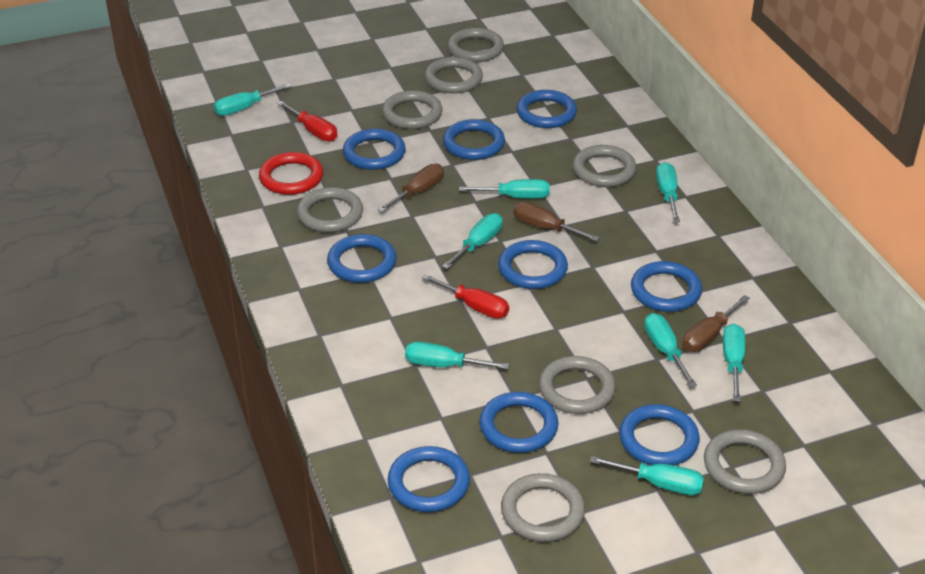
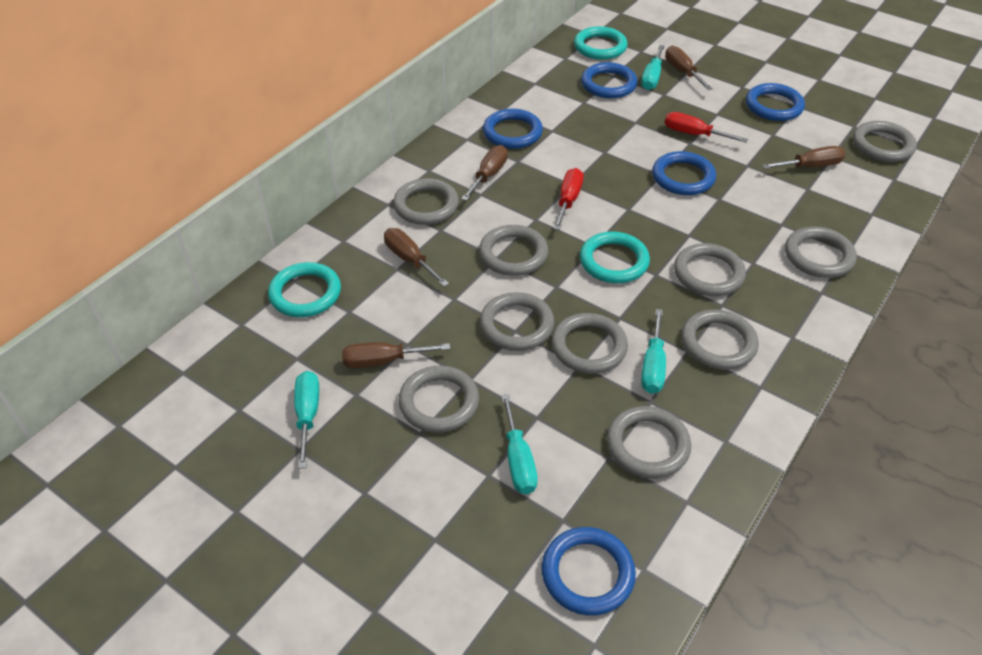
blue ring: 9 -> 5
brown screwdriver: 3 -> 5
grey ring: 8 -> 10
red ring: 1 -> 0
turquoise ring: 0 -> 3
turquoise screwdriver: 8 -> 4

